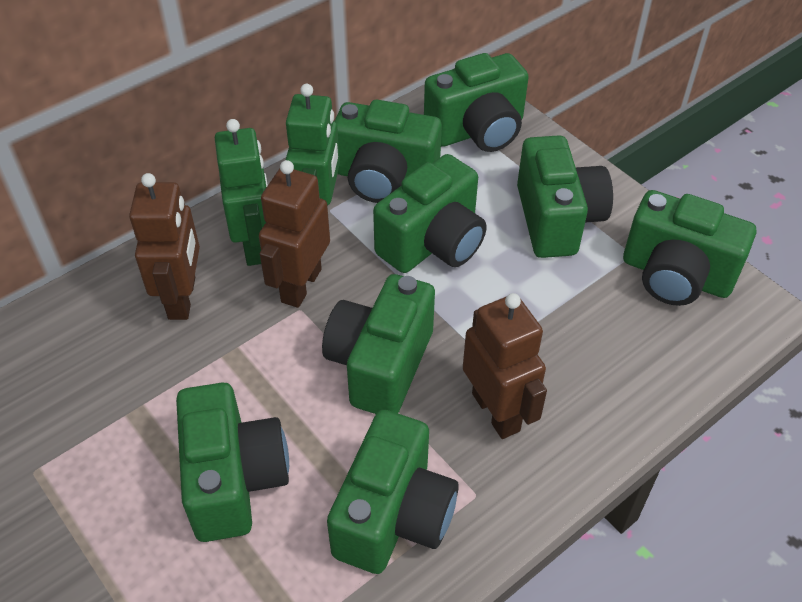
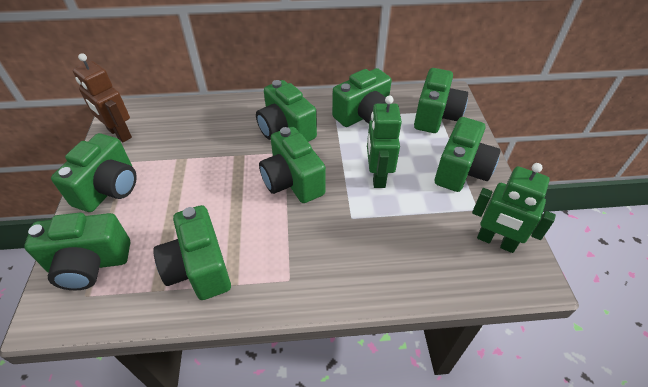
brown robot: 3 -> 1

